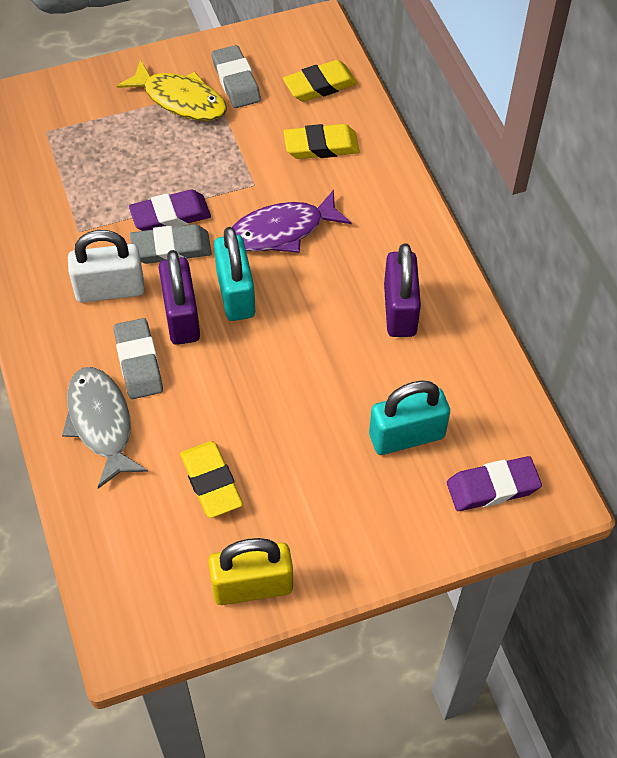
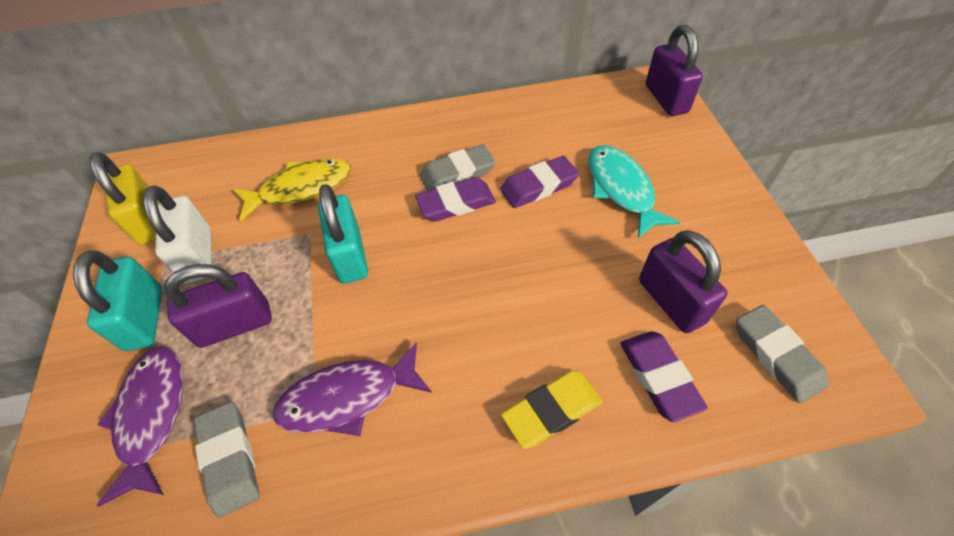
grey fish: 1 -> 0
purple eraser: 2 -> 3
purple fish: 1 -> 2
purple padlock: 2 -> 3
turquoise fish: 0 -> 1
yellow eraser: 3 -> 1

